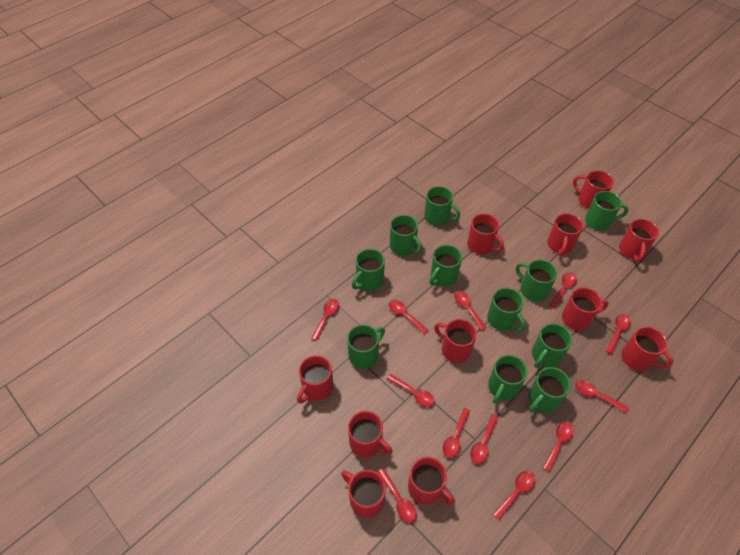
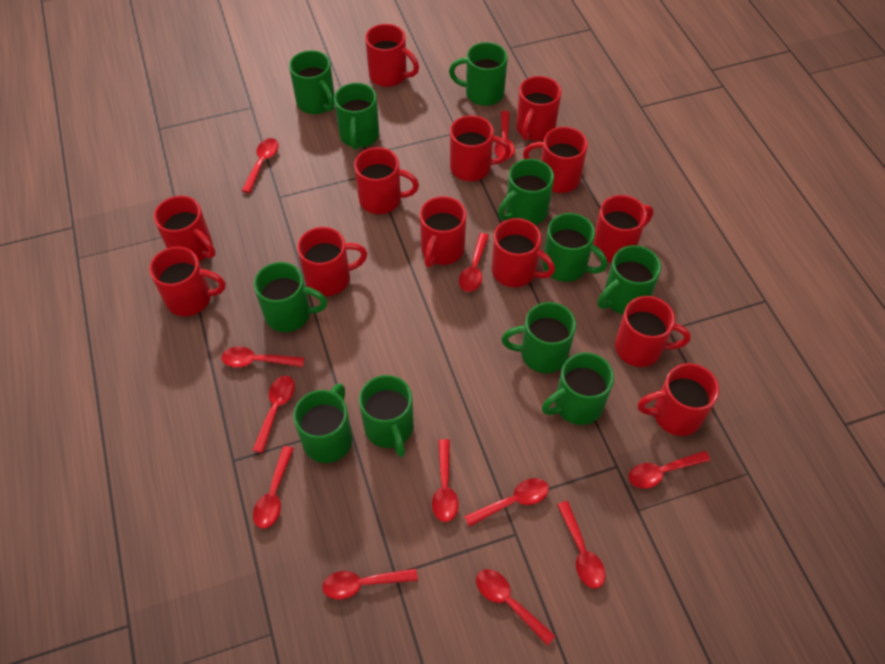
red mug: 11 -> 13

